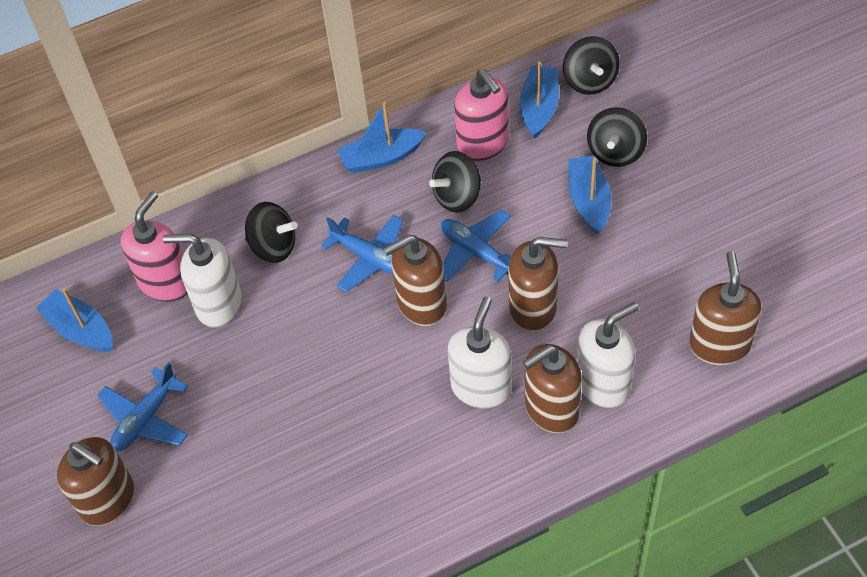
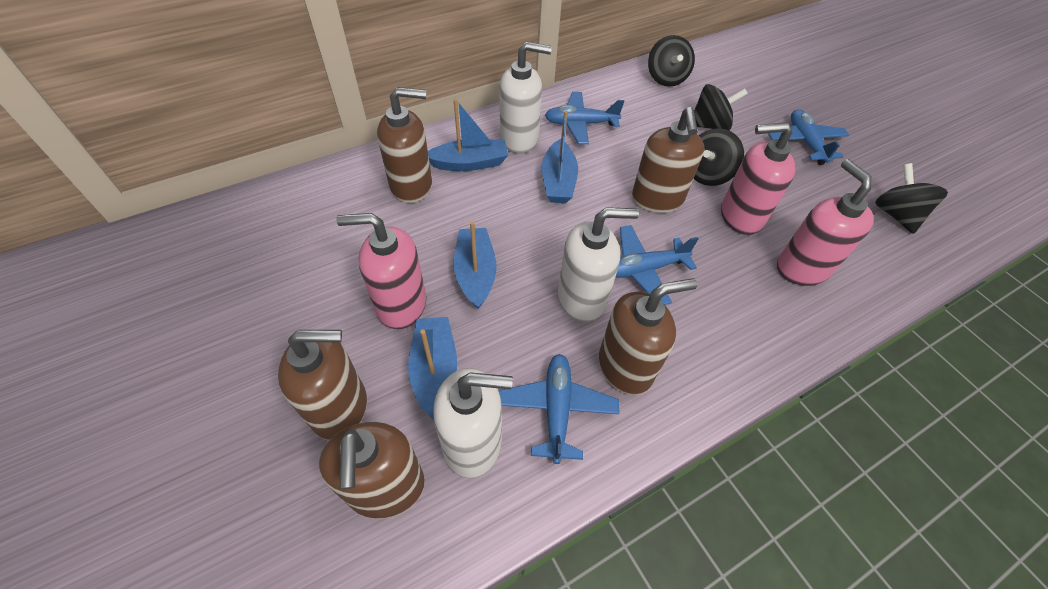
blue plane: 3 -> 4
pink soap dispenser: 2 -> 3

